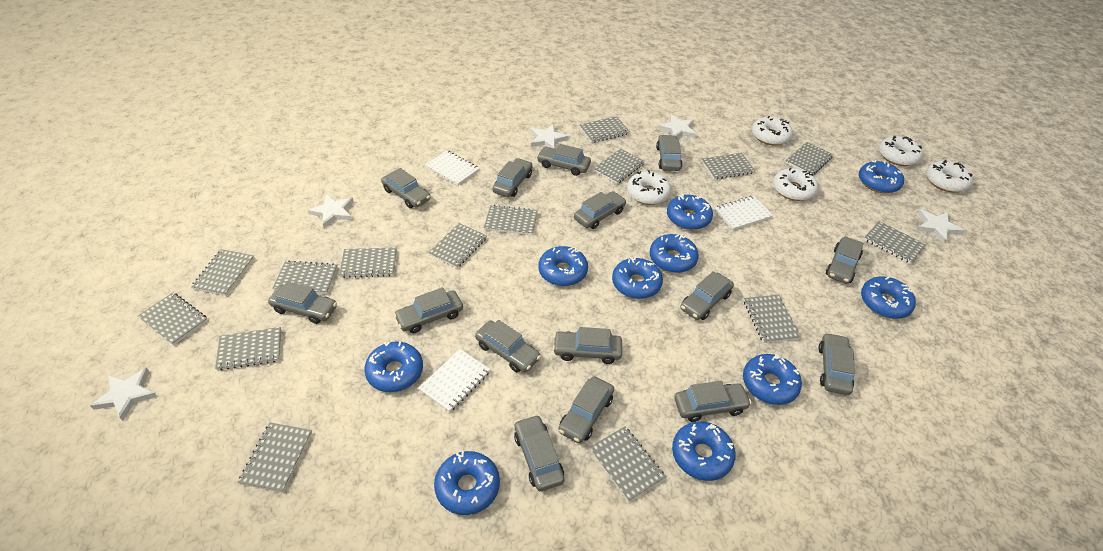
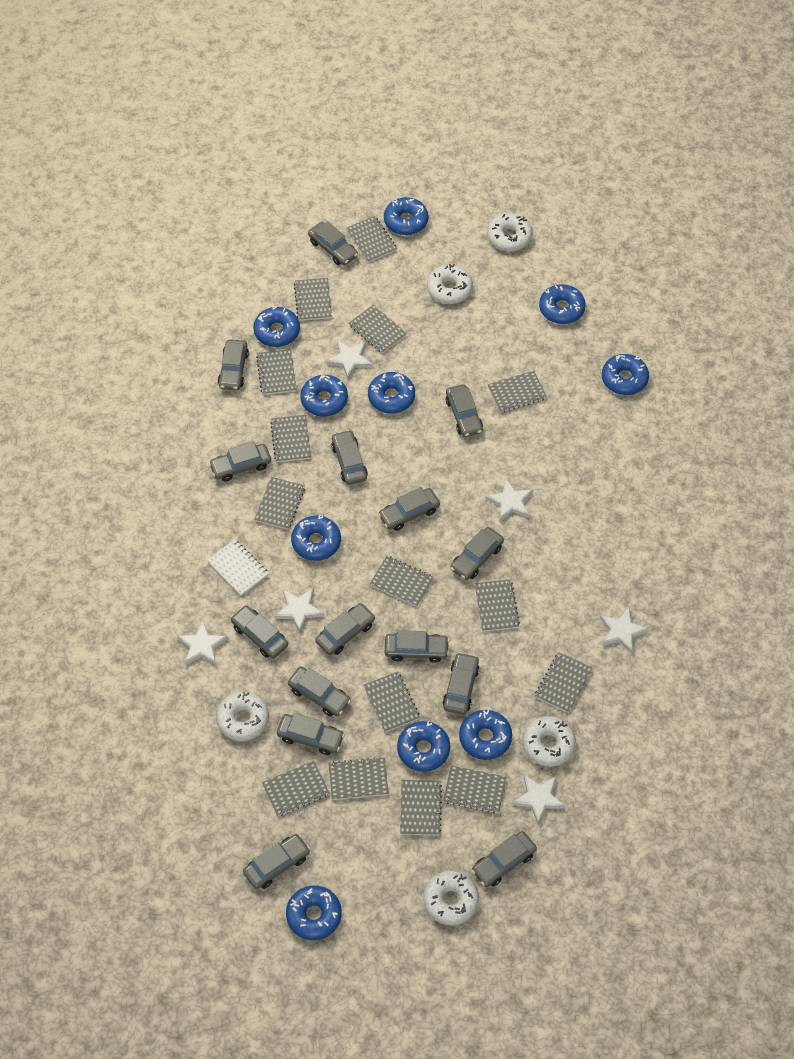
white notebook: 3 -> 1
white star: 5 -> 6

